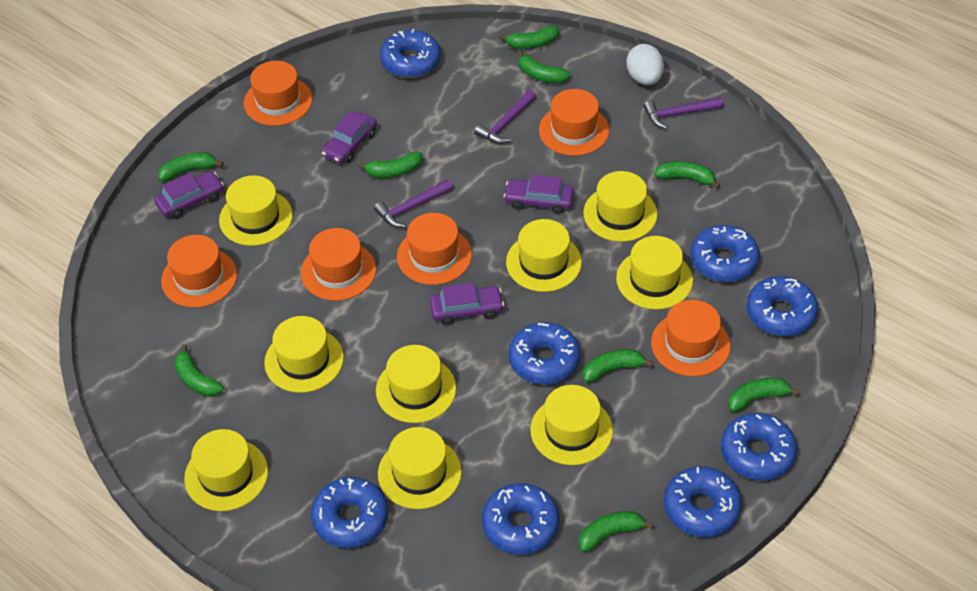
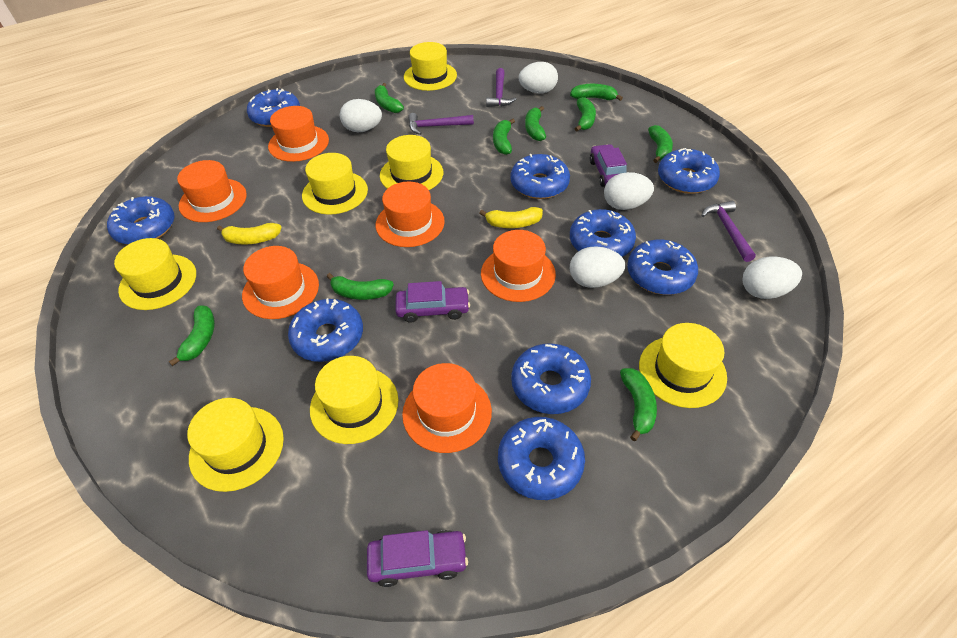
blue donut: 8 -> 9
purple car: 4 -> 3
white egg: 1 -> 5
yellow banana: 0 -> 2
yellow hat: 9 -> 7

